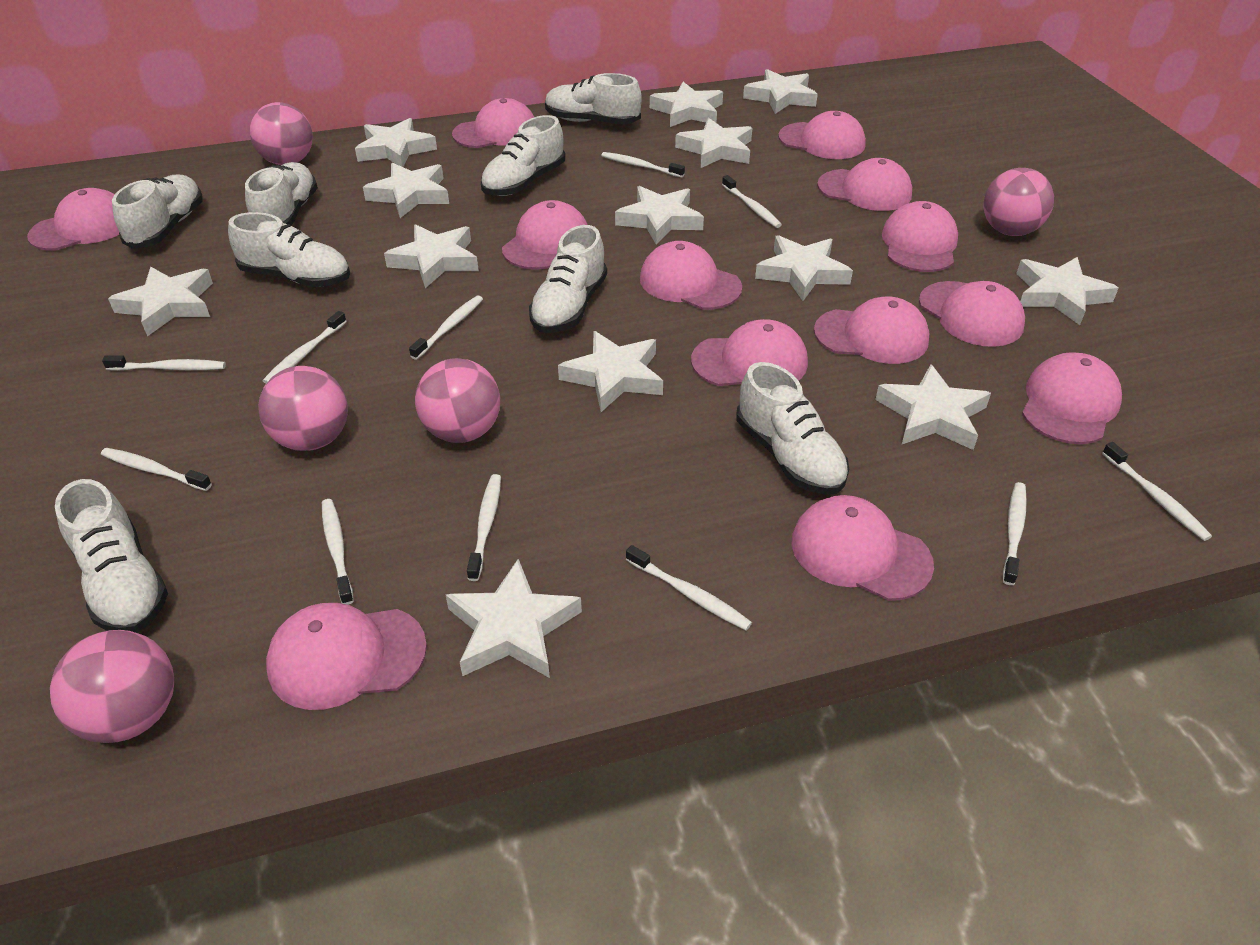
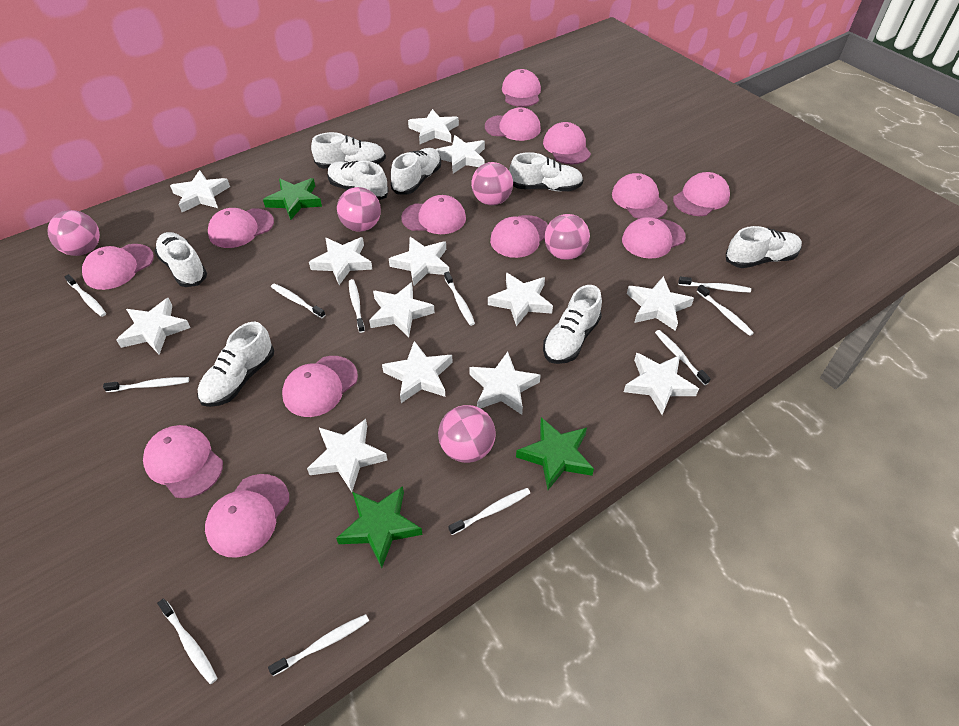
green star: 0 -> 3

